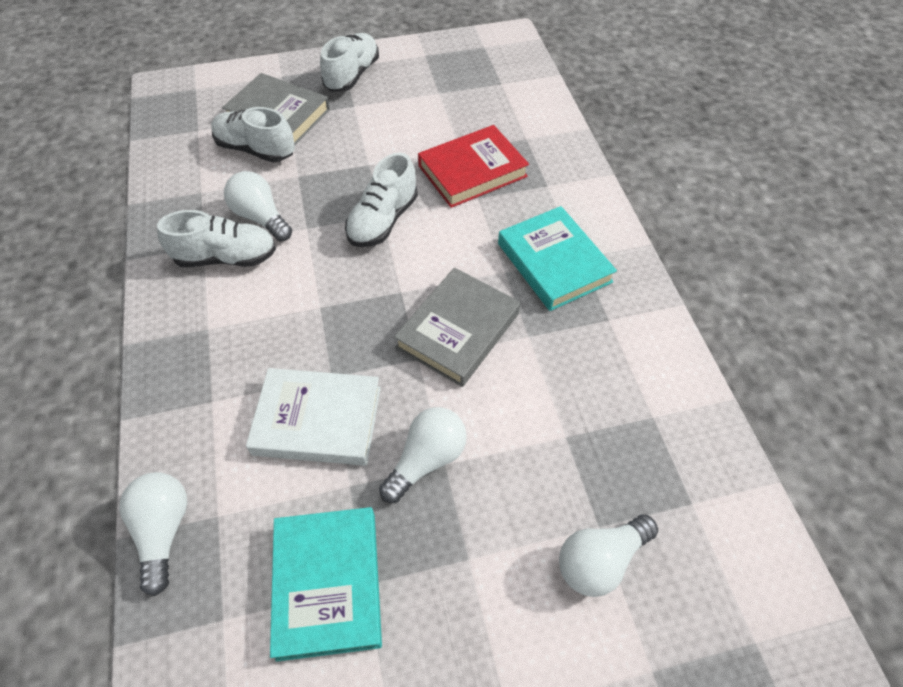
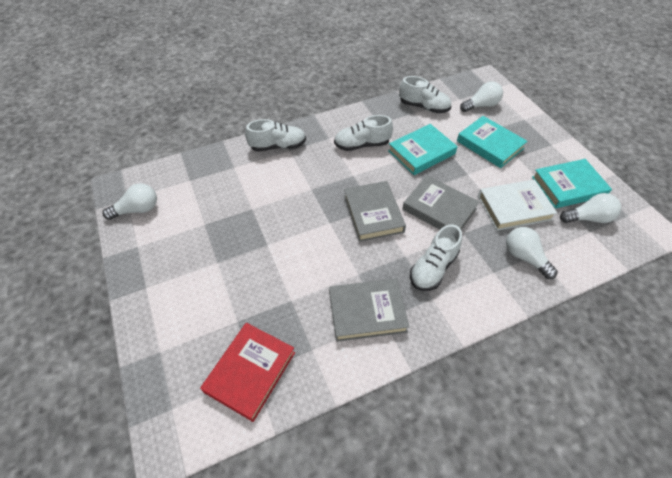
grey book: 2 -> 3
turquoise book: 2 -> 3

